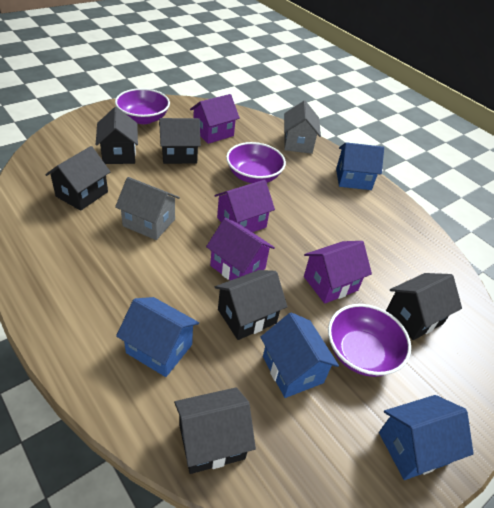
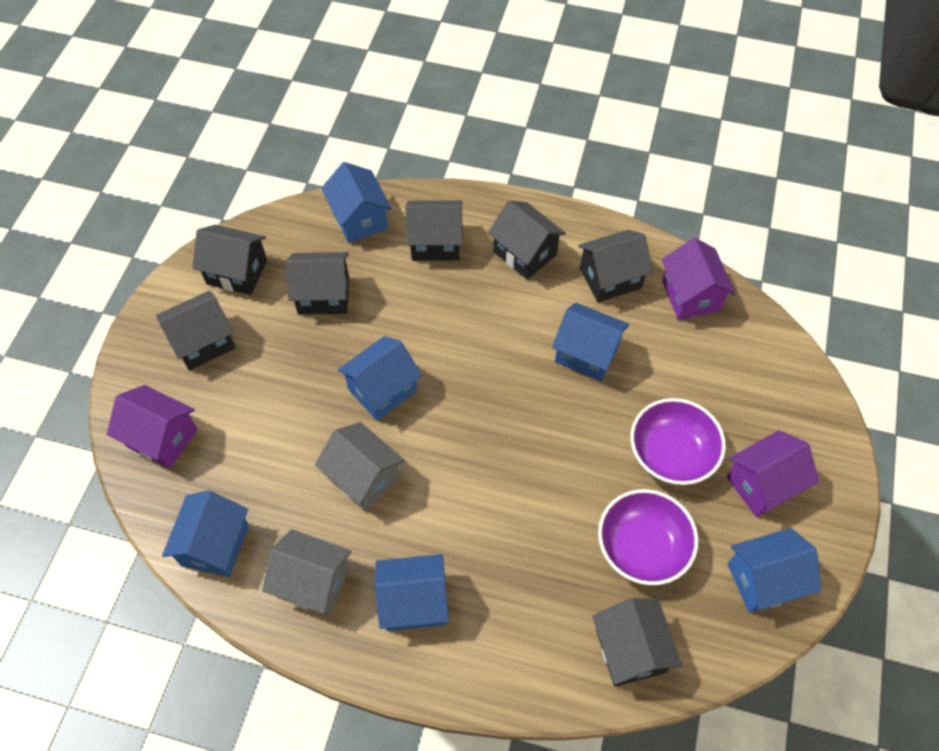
black house: 6 -> 7
blue house: 4 -> 6
purple bowl: 3 -> 2
purple house: 4 -> 3

